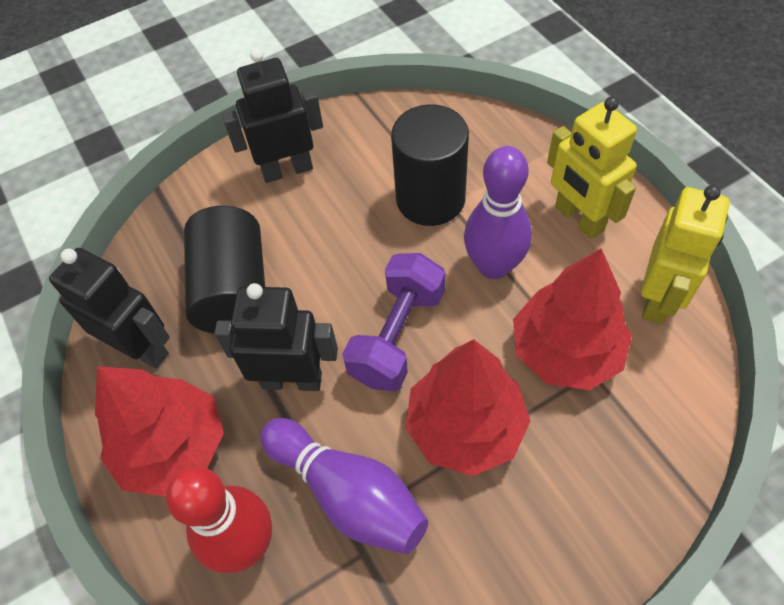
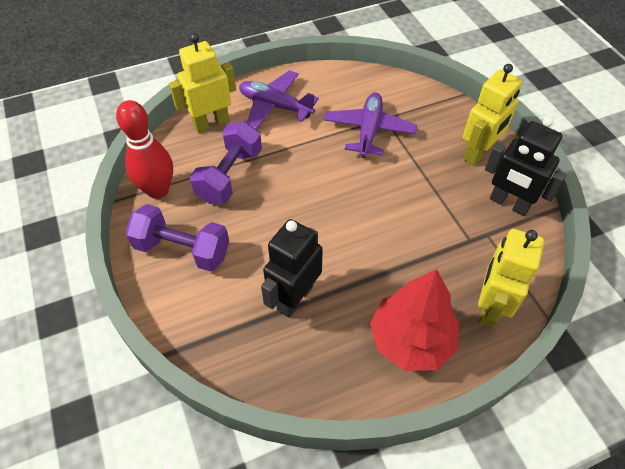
black cylinder: 2 -> 0
black robot: 3 -> 2
purple bowling pin: 2 -> 0
purple dumbbell: 1 -> 2
purple plane: 0 -> 2
red tree: 3 -> 1
yellow robot: 2 -> 3

